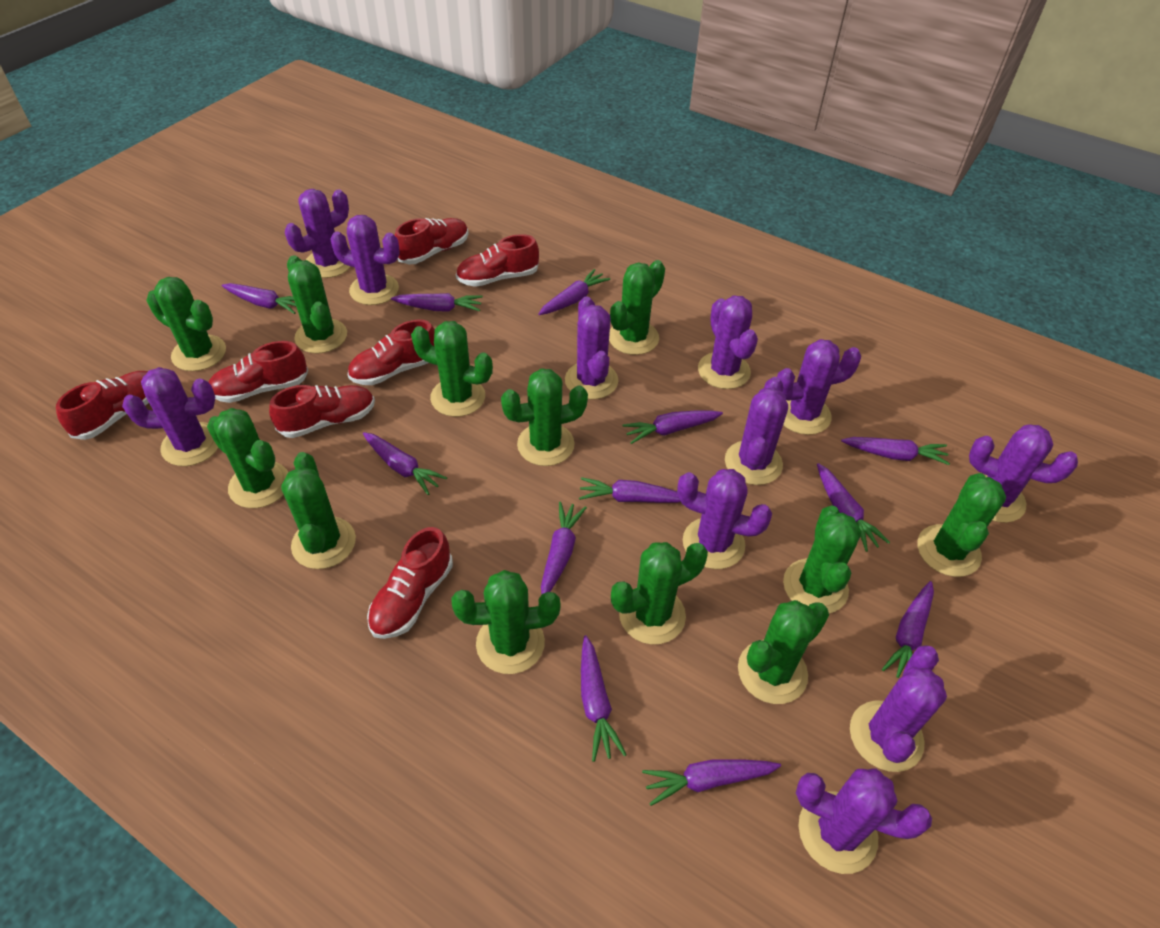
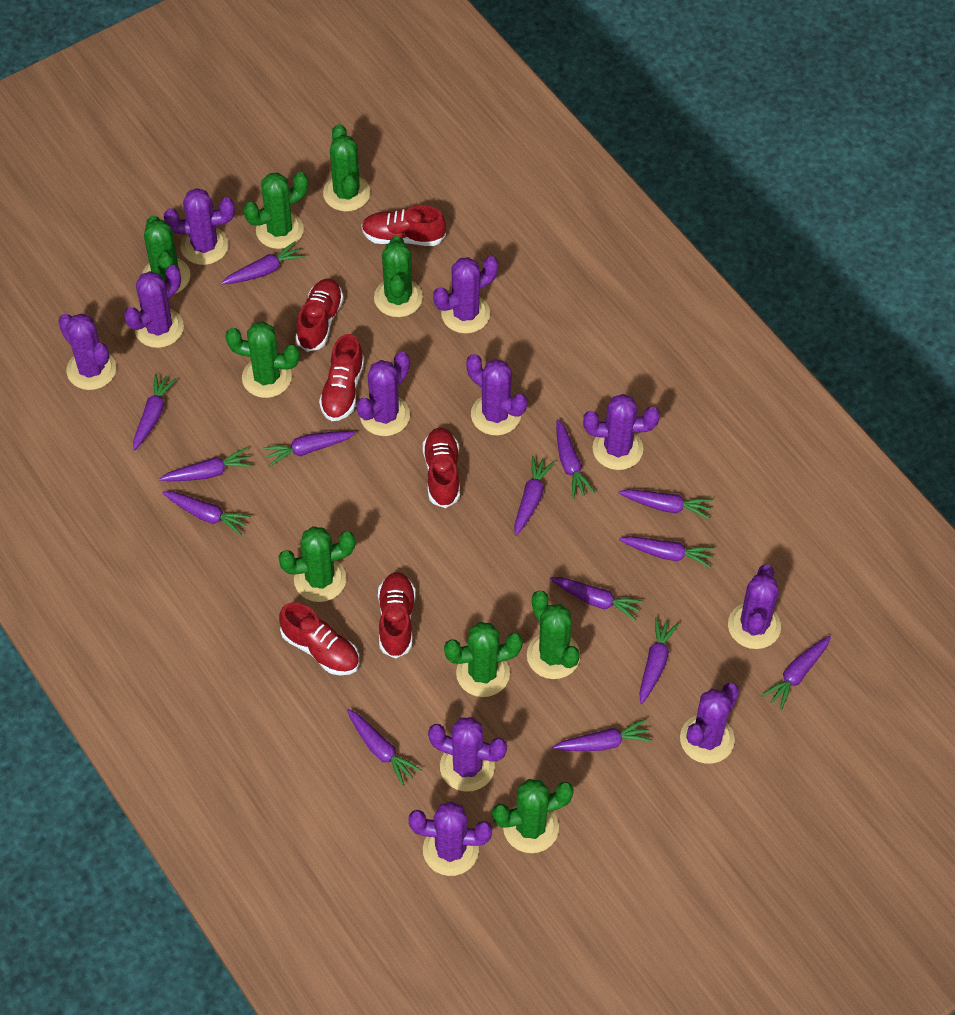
green cactus: 12 -> 9
purple carrot: 12 -> 14
red shoe: 7 -> 6

